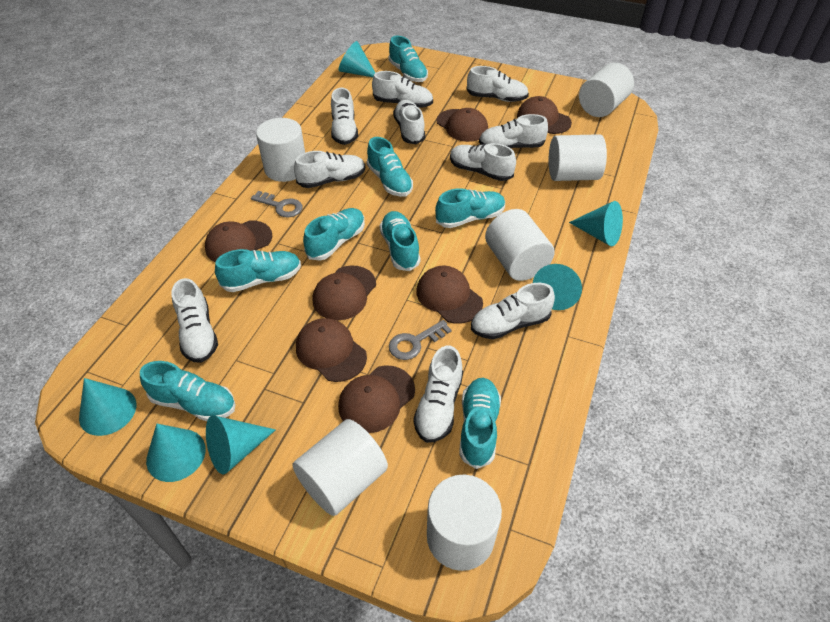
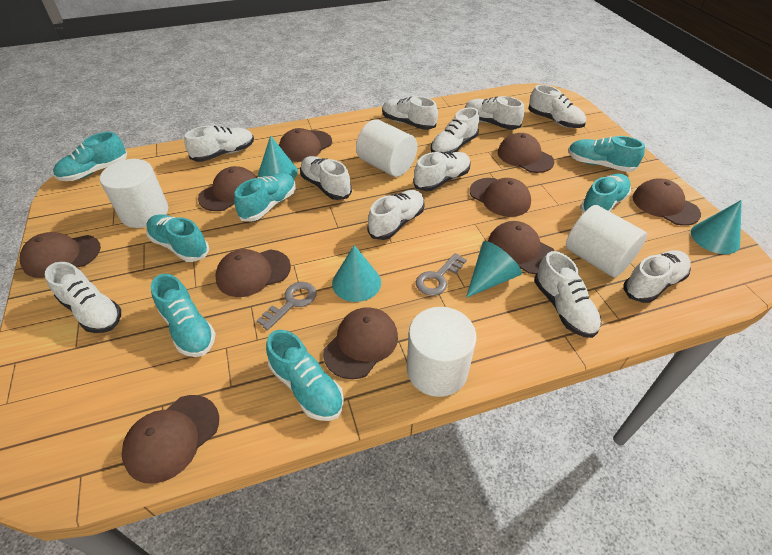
brown cap: 7 -> 10
turquoise cone: 6 -> 4
turquoise shoe: 8 -> 7
white cylinder: 6 -> 4
white shoe: 10 -> 11

